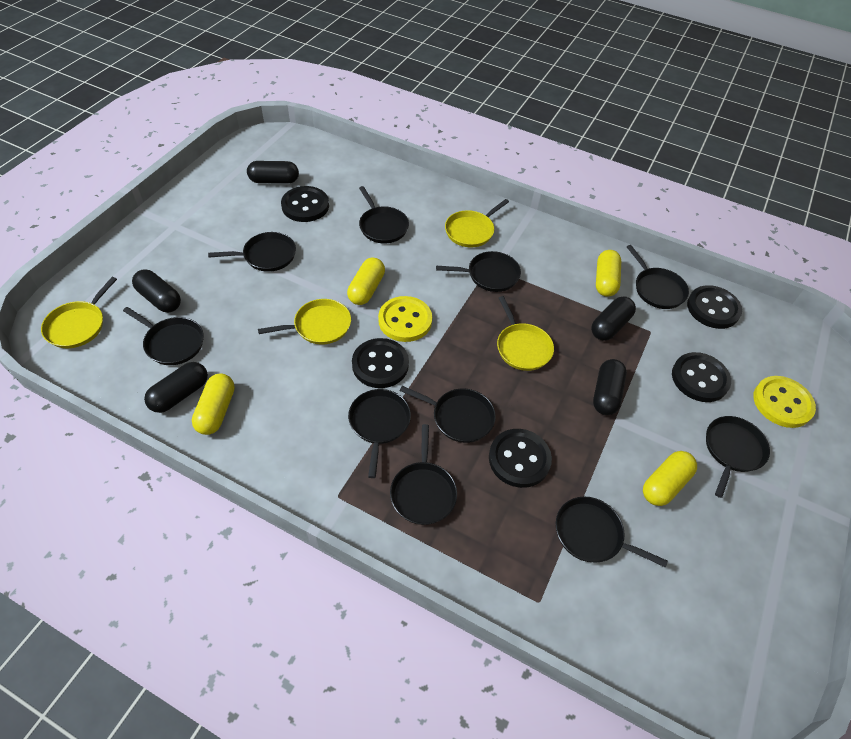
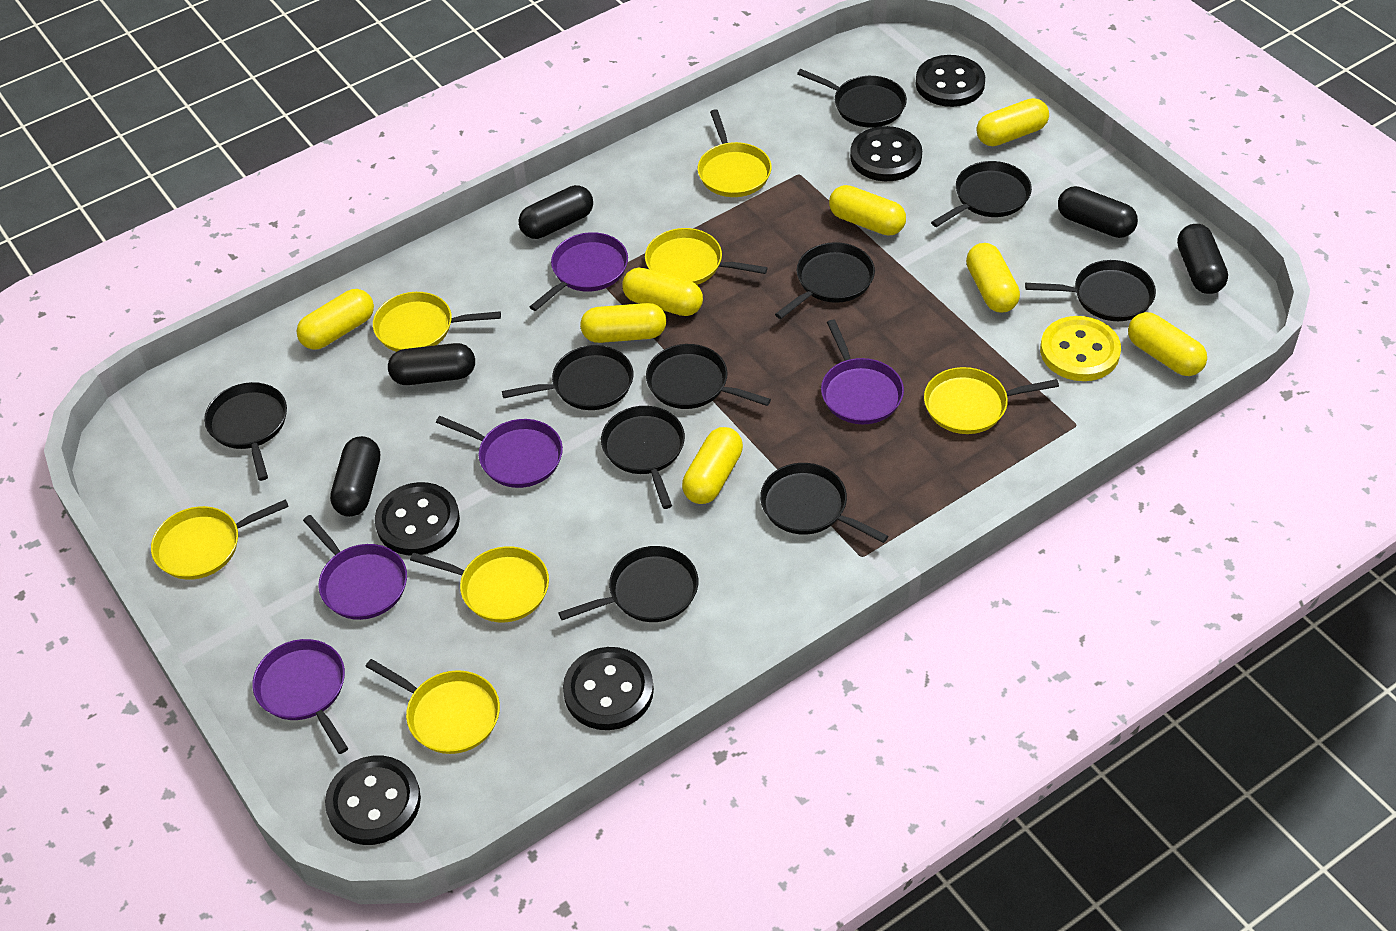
purple pan: 0 -> 5
yellow button: 2 -> 1
yellow capsule: 4 -> 8
yellow pan: 4 -> 7

